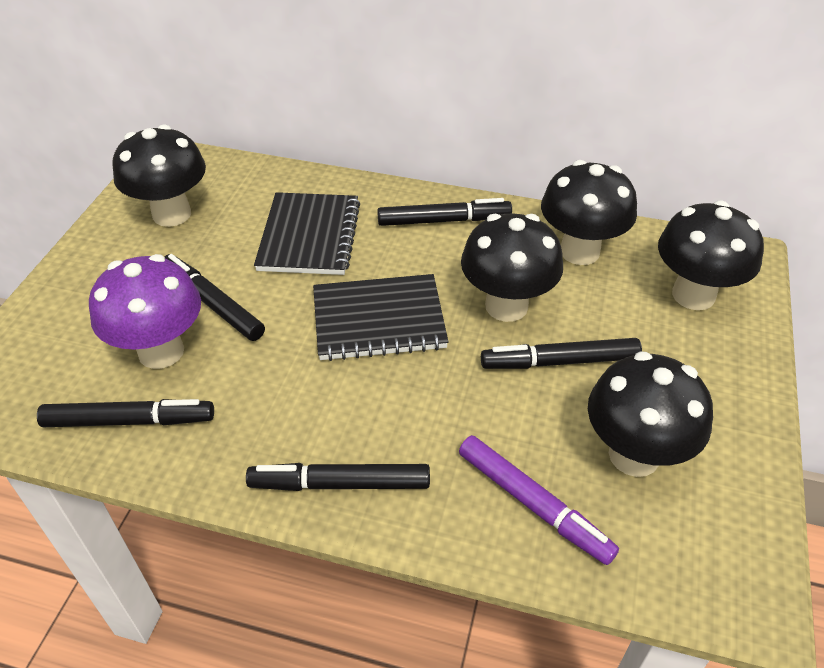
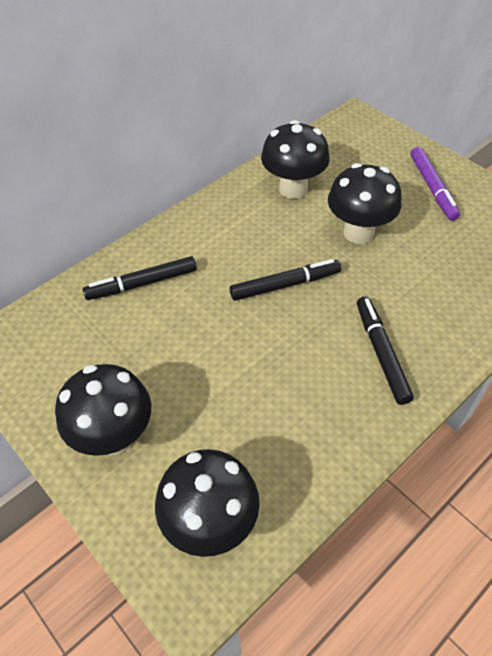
black marker: 5 -> 3
black mushroom: 5 -> 4
black notebook: 2 -> 0
purple mushroom: 1 -> 0

